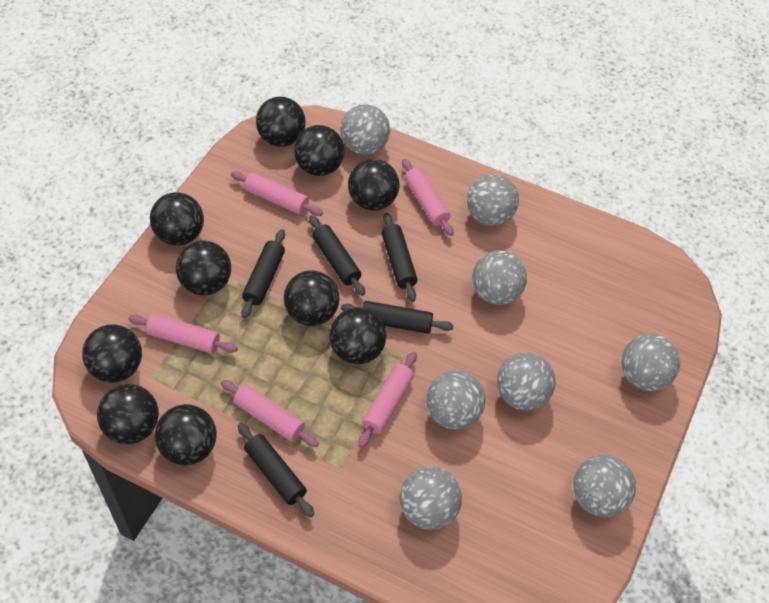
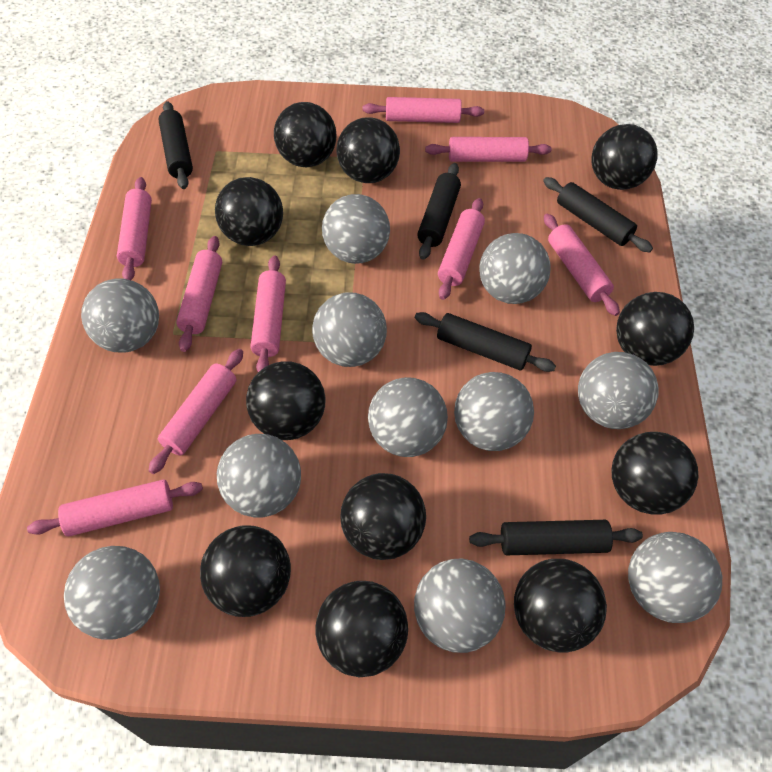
black ball: 10 -> 11
grey ball: 8 -> 11
pink rolling pin: 5 -> 9

